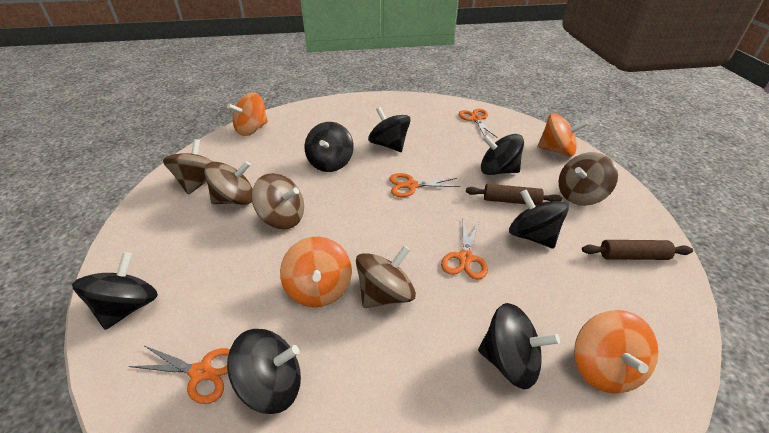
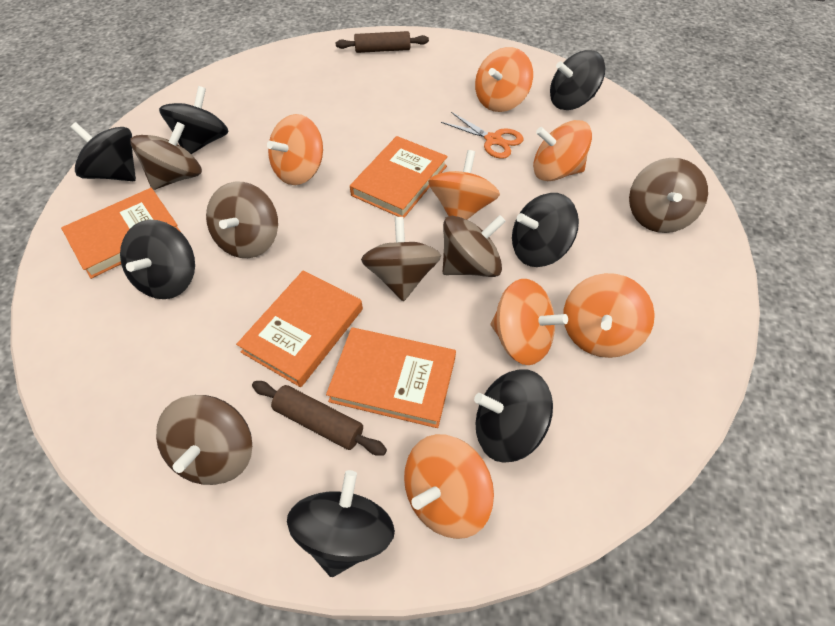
brown spinning top: 5 -> 6
orange book: 0 -> 4
orange scissors: 4 -> 1
orange spinning top: 4 -> 7

